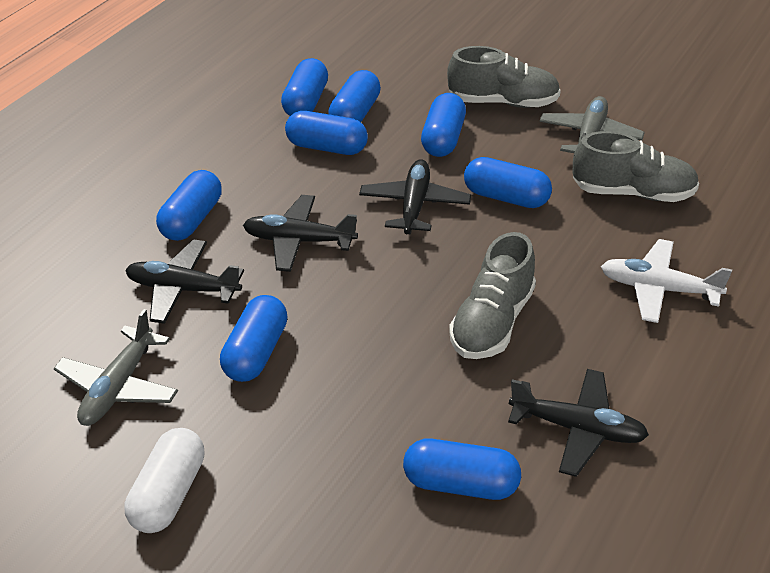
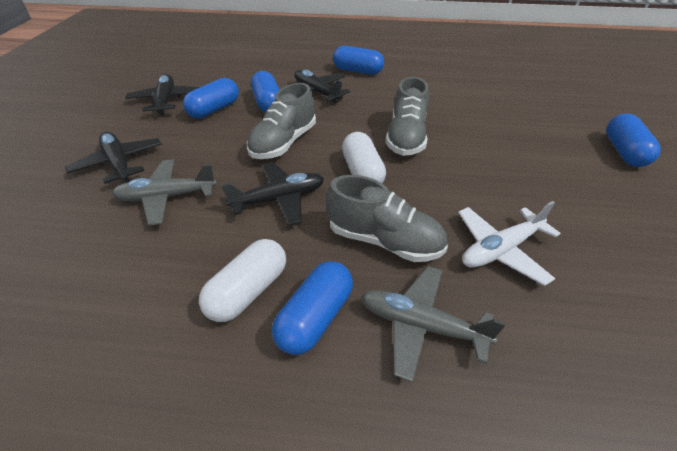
blue capsule: 8 -> 5
white capsule: 1 -> 2

